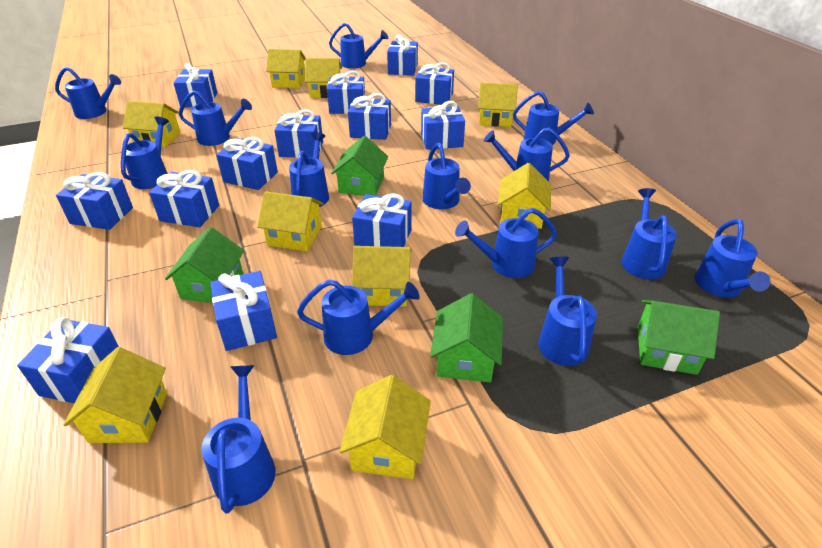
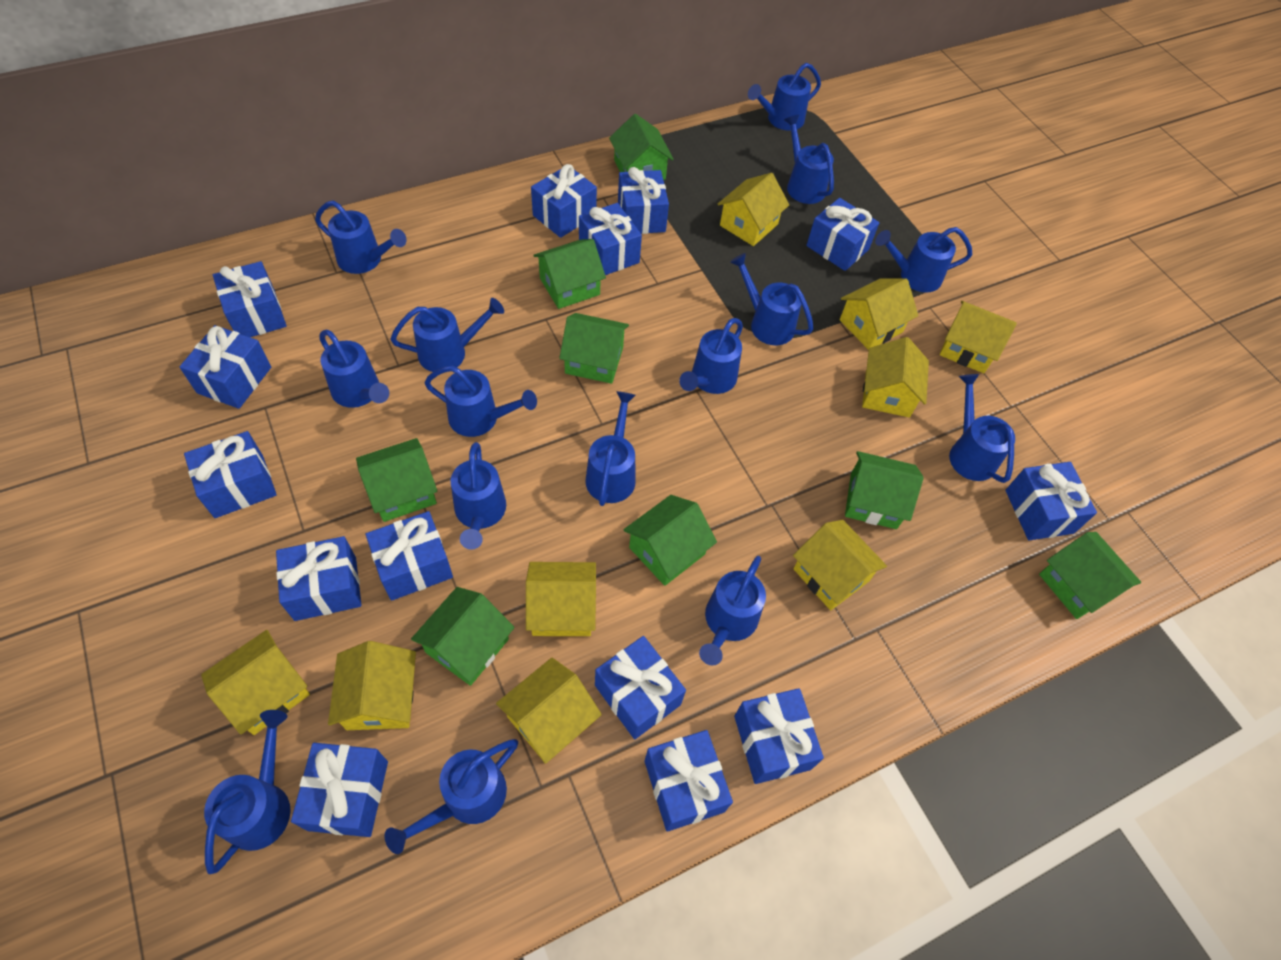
blue gift: 13 -> 14
blue watering can: 14 -> 15
green house: 4 -> 8

